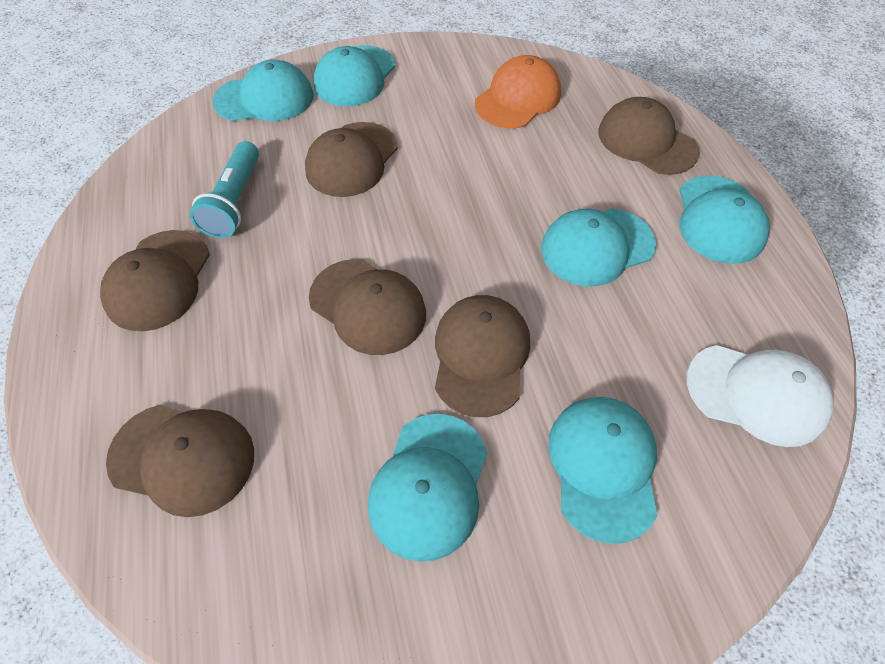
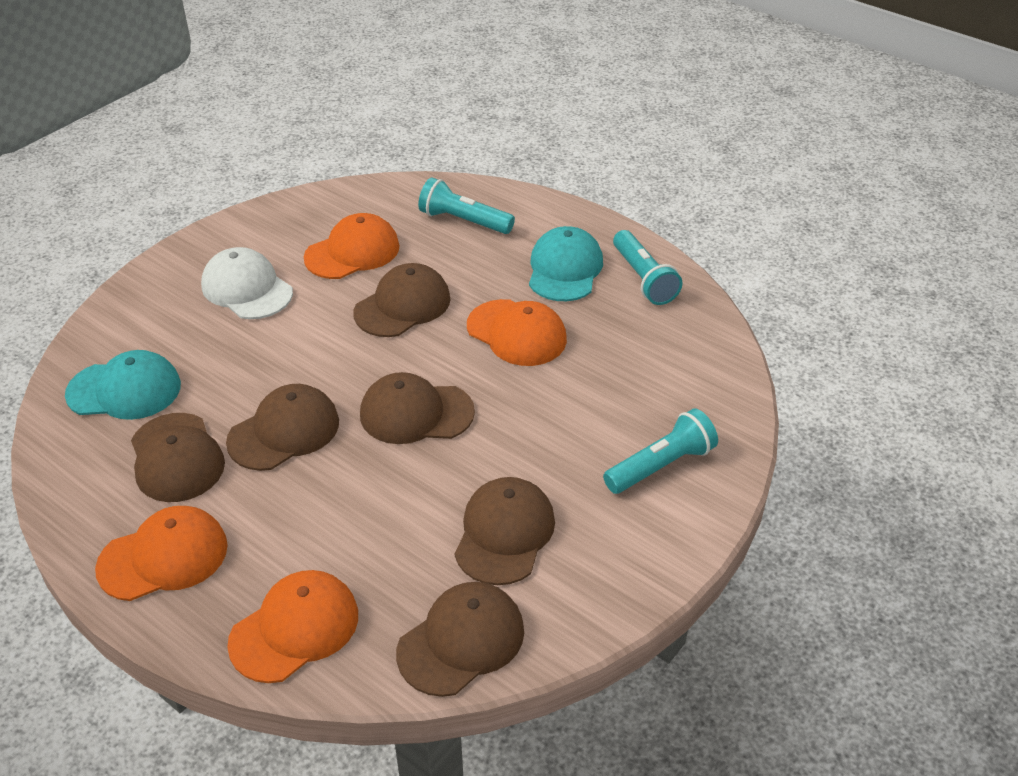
orange cap: 1 -> 4
turquoise cap: 6 -> 2
turquoise flashlight: 1 -> 3

